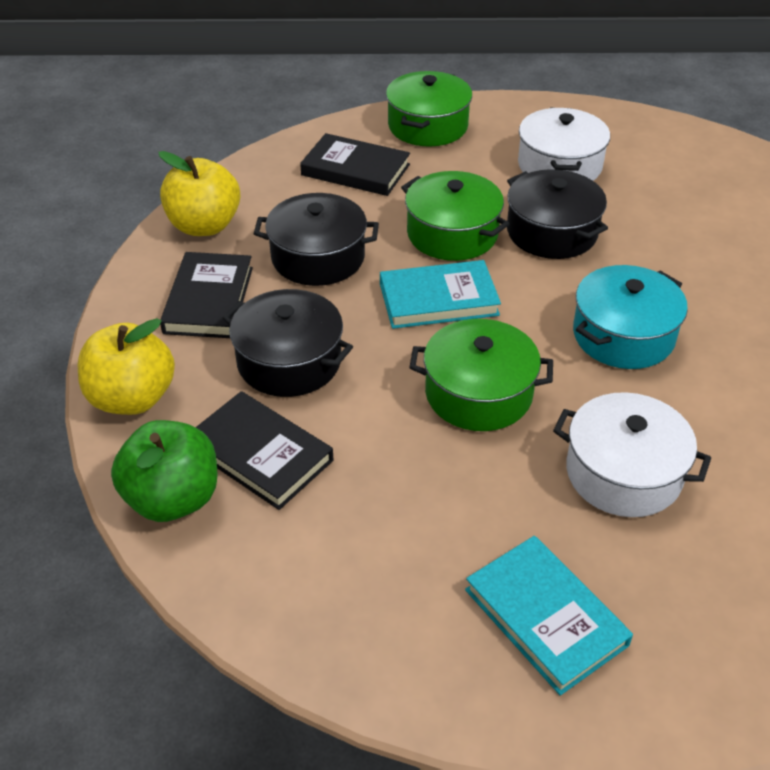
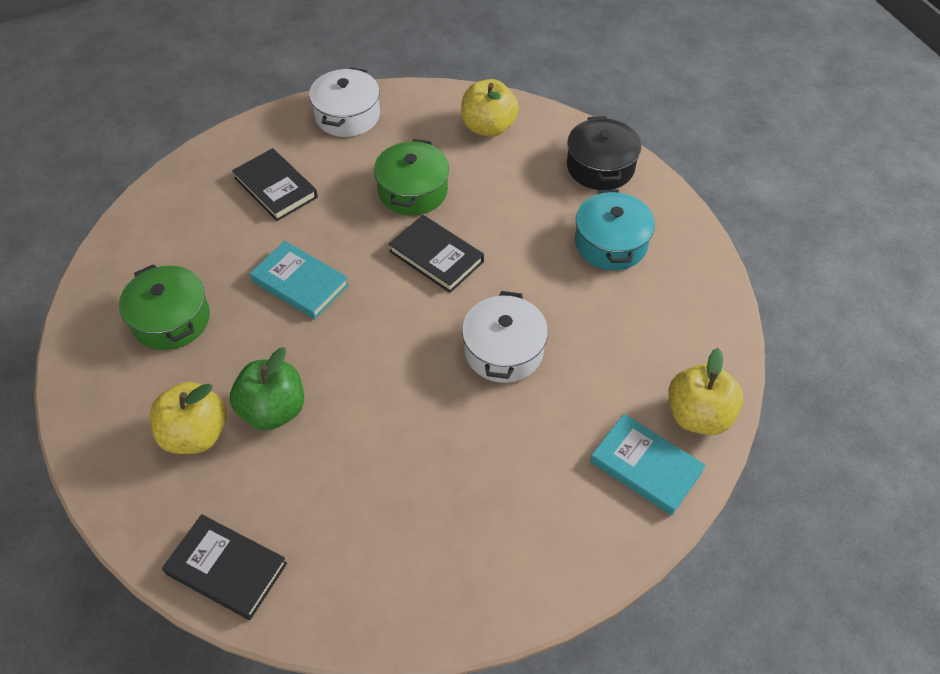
black pot: 3 -> 1
green pot: 3 -> 2
yellow apple: 2 -> 3

